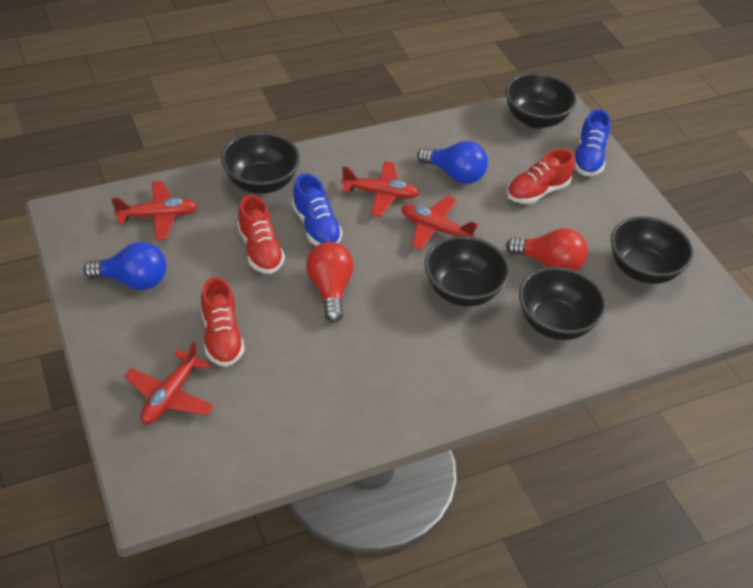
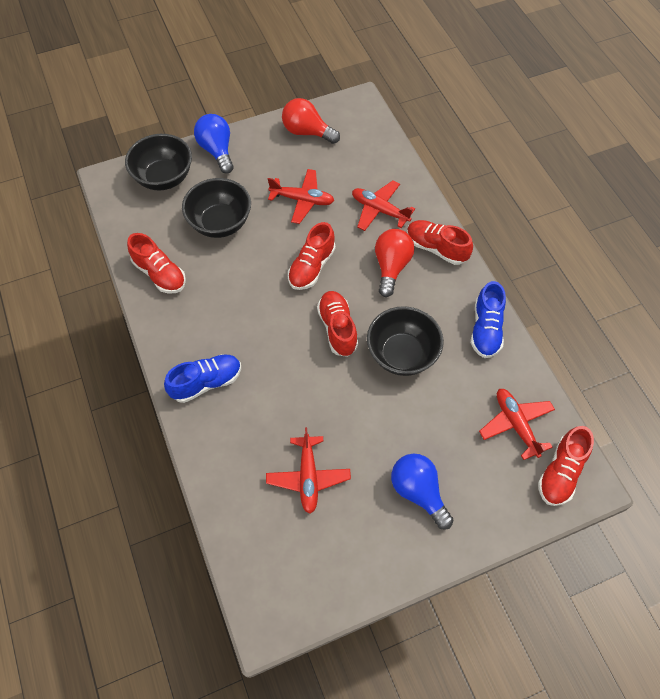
black bowl: 5 -> 3
red shoe: 3 -> 5

